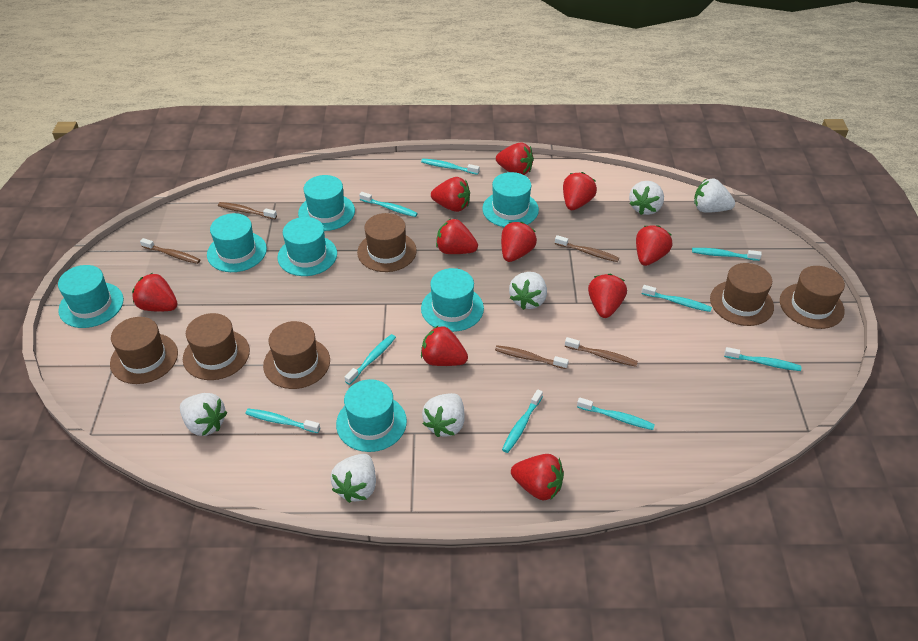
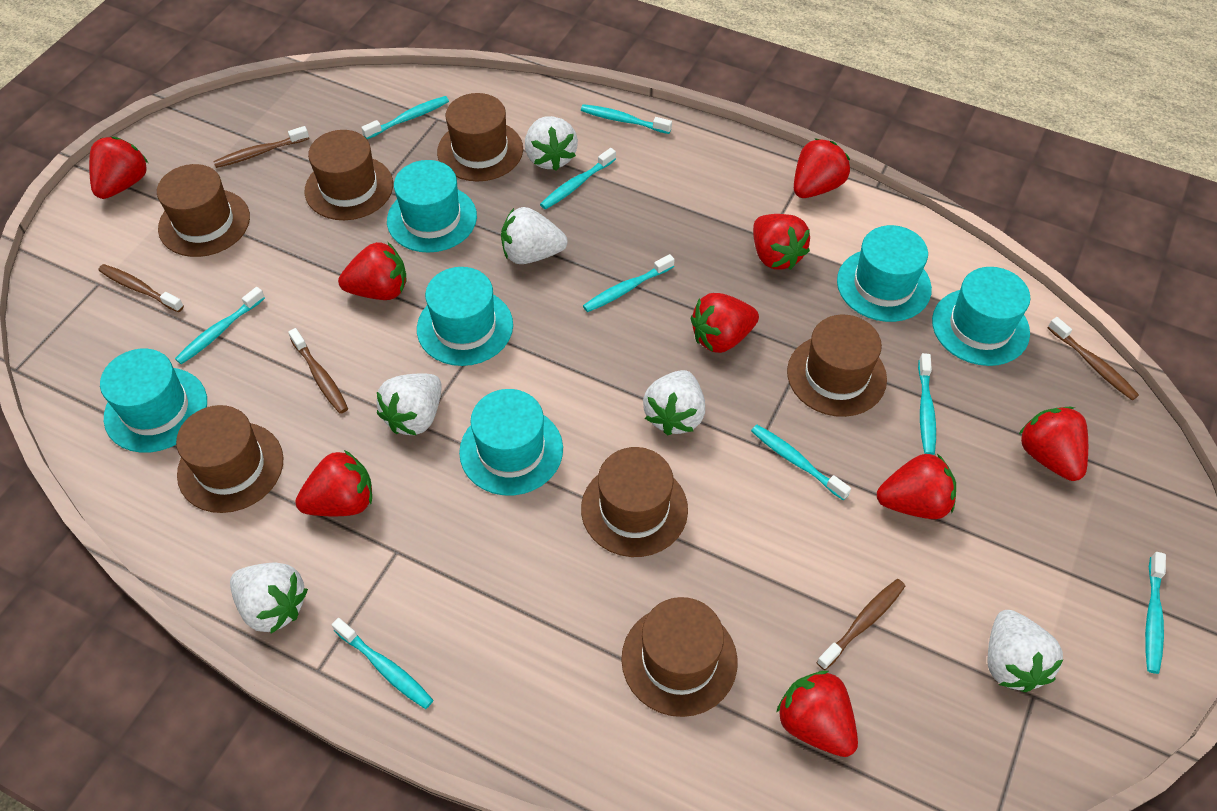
brown hat: 6 -> 7
red strawberry: 10 -> 9
turquoise hat: 7 -> 6

